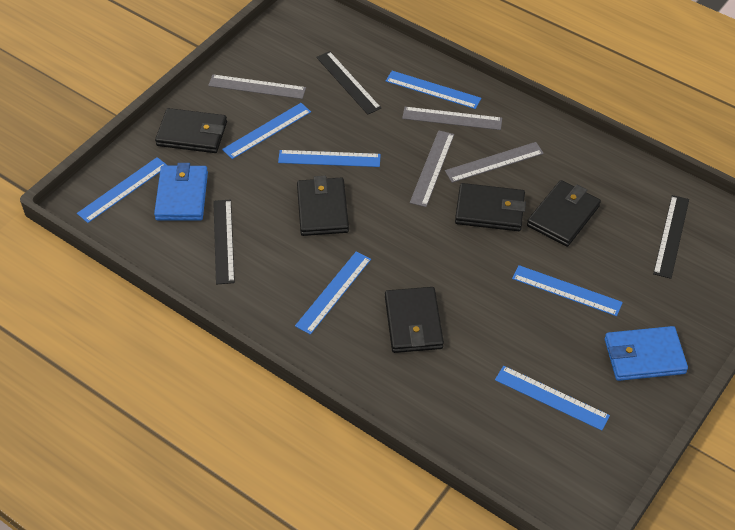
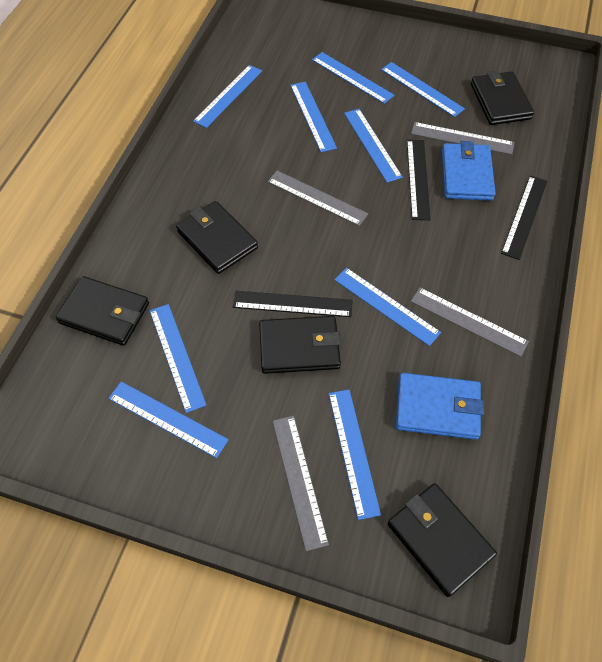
blue ruler: 7 -> 9

